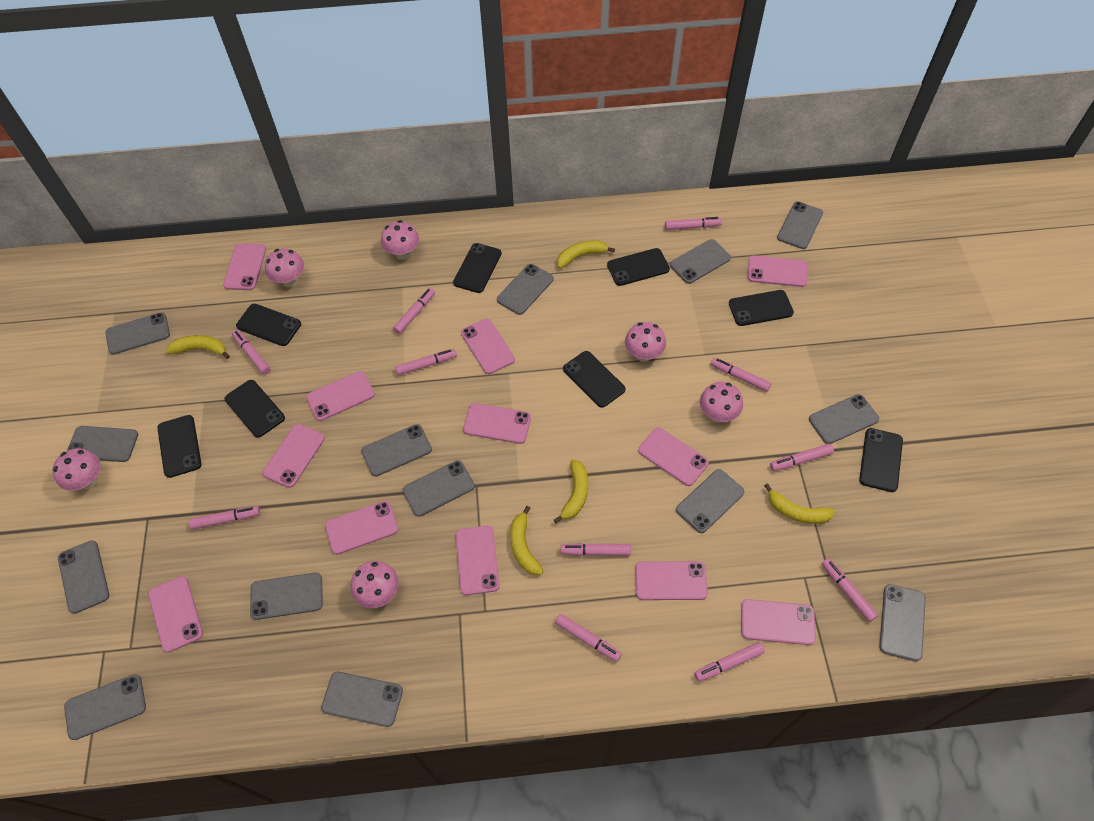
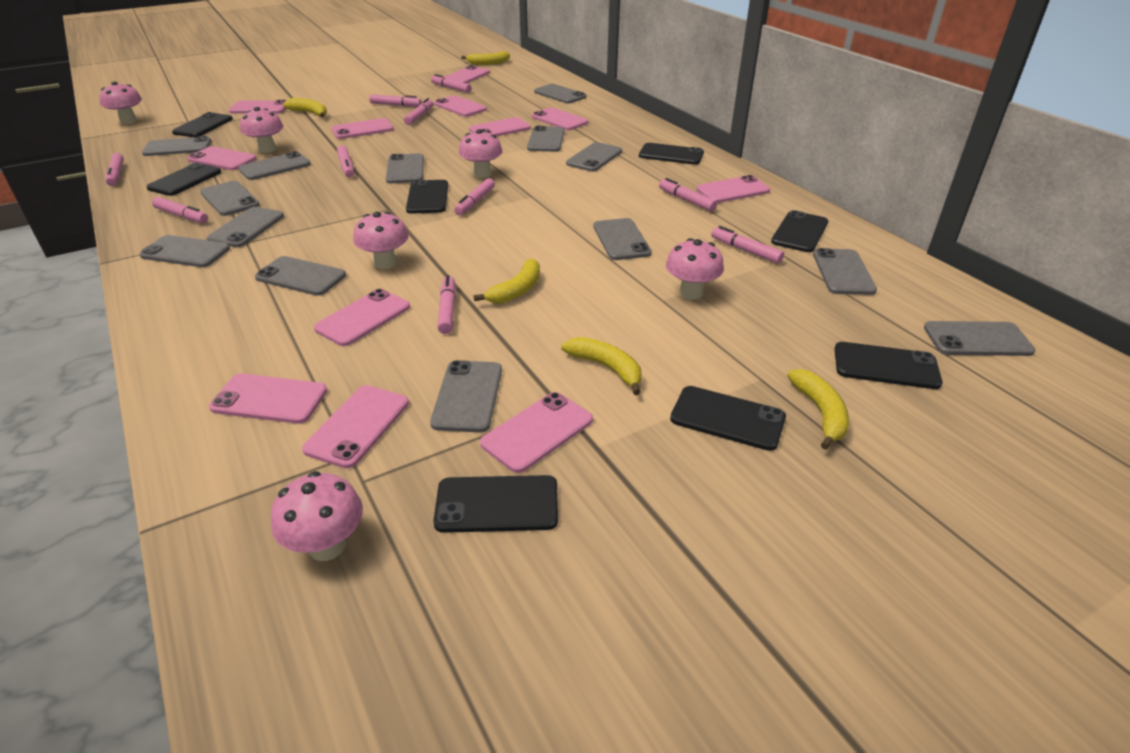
pink marker: 11 -> 10

